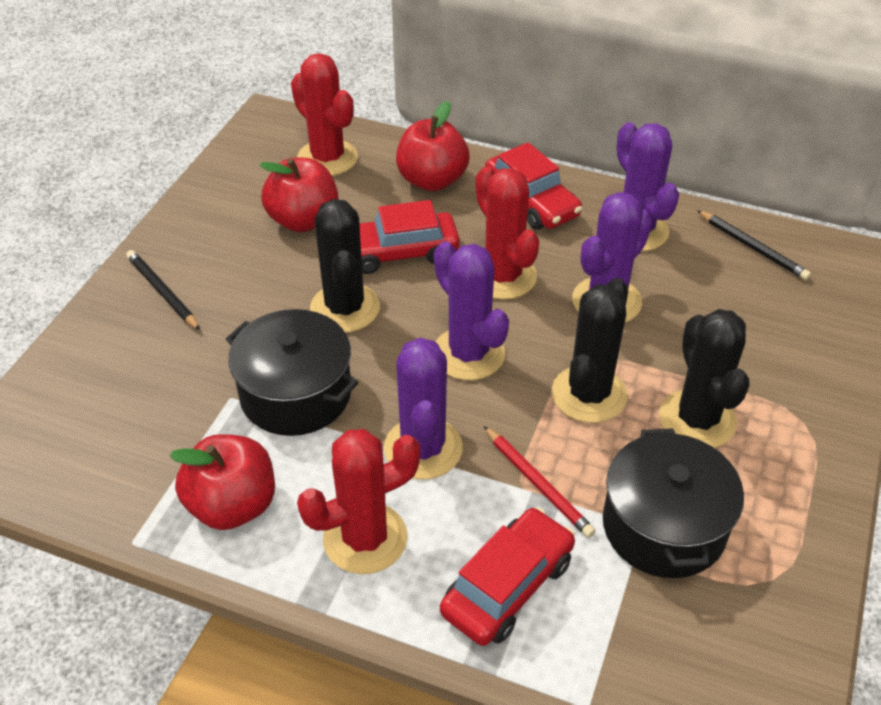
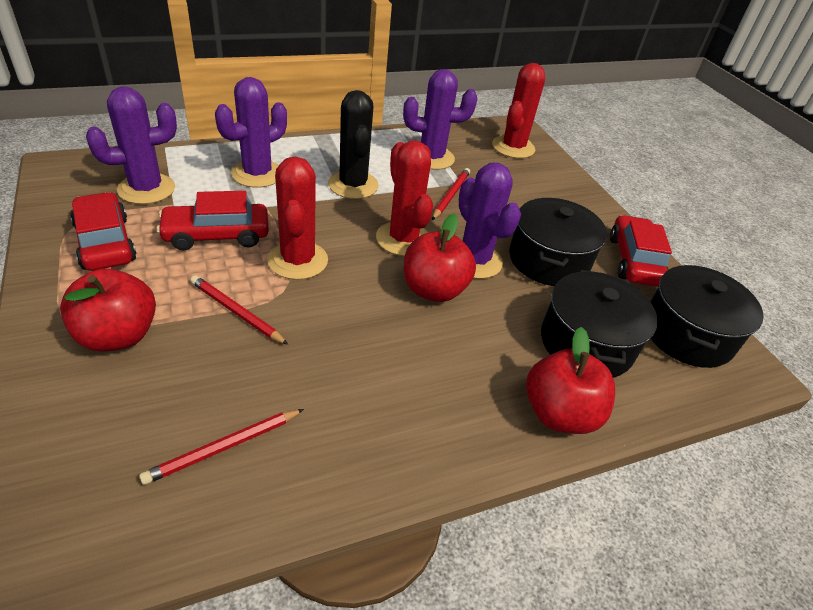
black cactus: 3 -> 1
black pencil: 2 -> 0
black pot: 2 -> 3
red pencil: 1 -> 3

